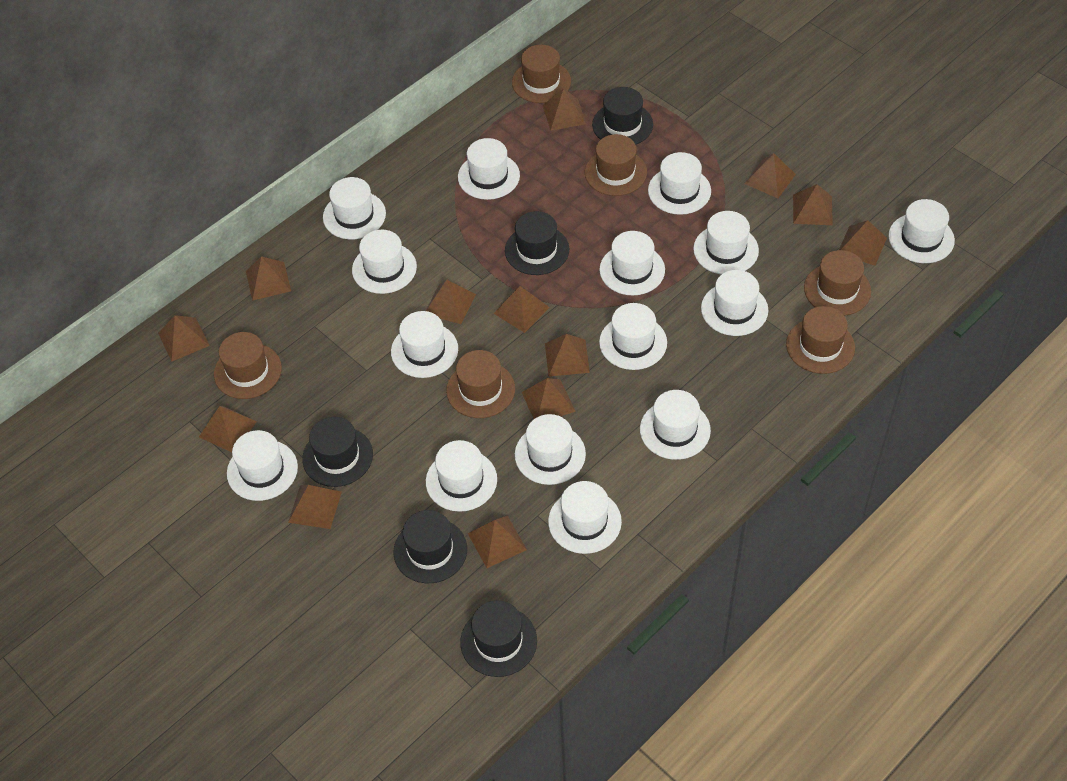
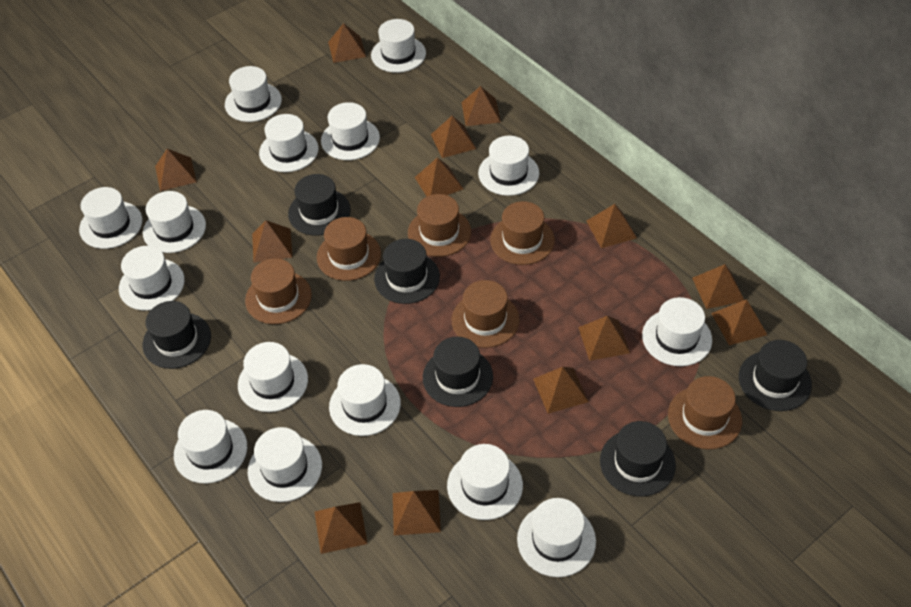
black hat: 5 -> 6

